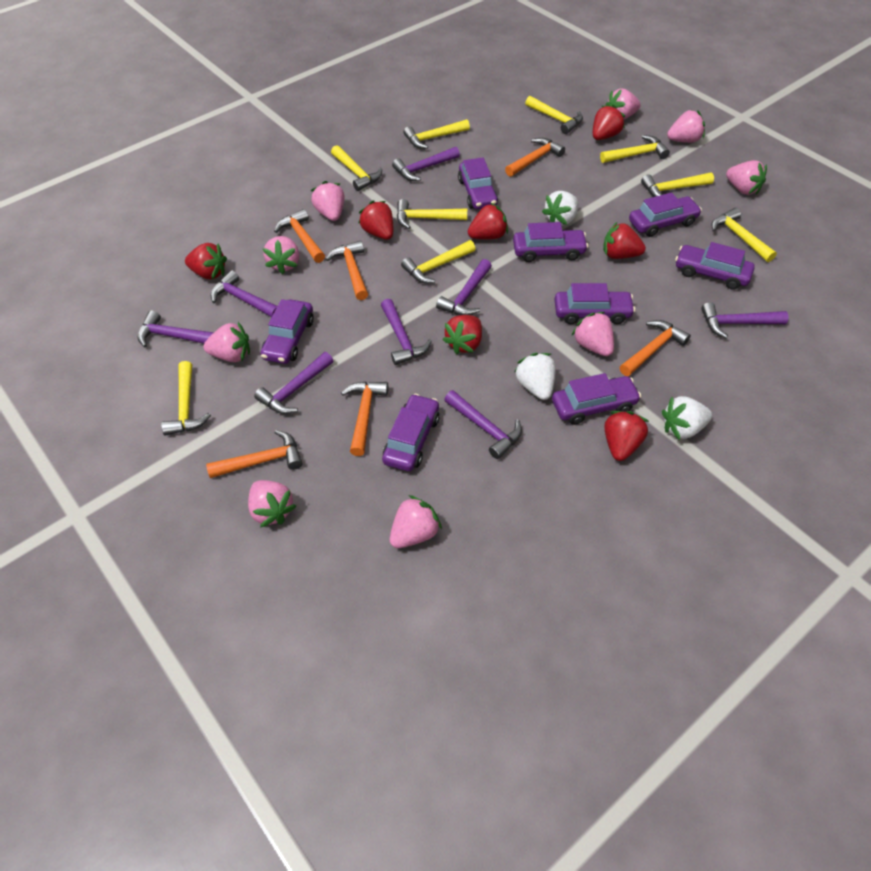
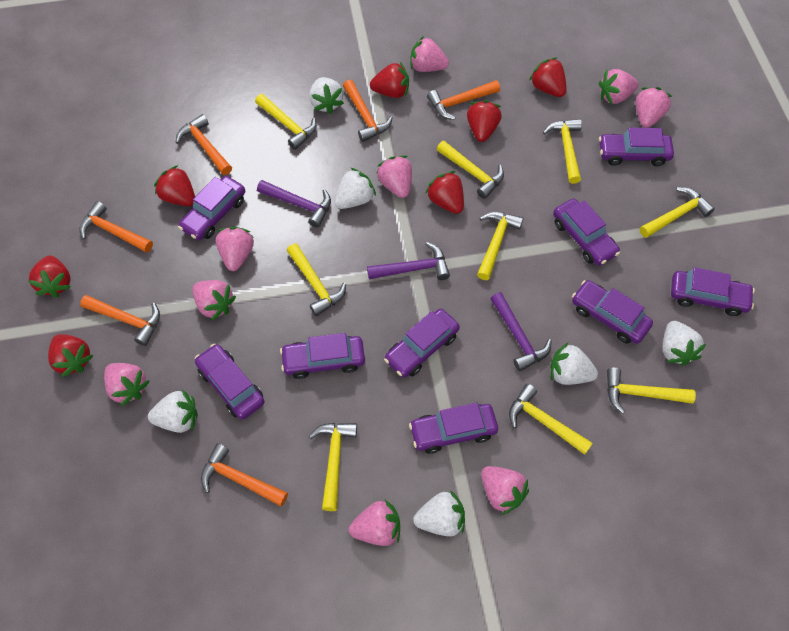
purple car: 8 -> 9
purple hammer: 8 -> 3
white strawberry: 3 -> 6

